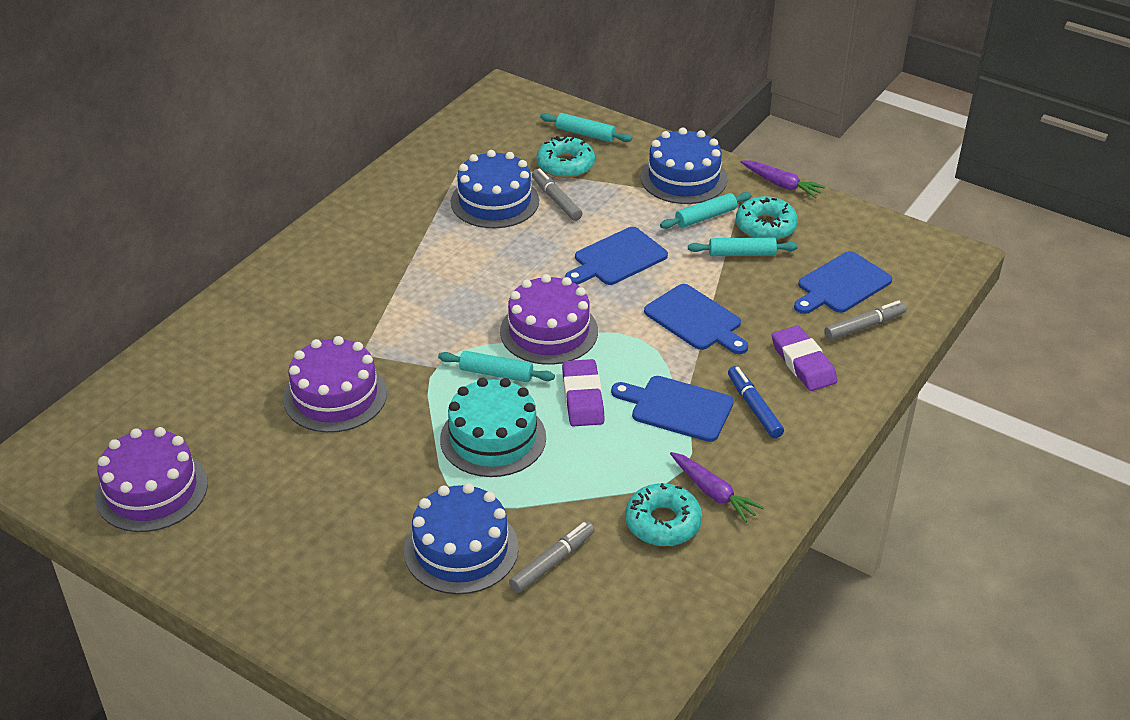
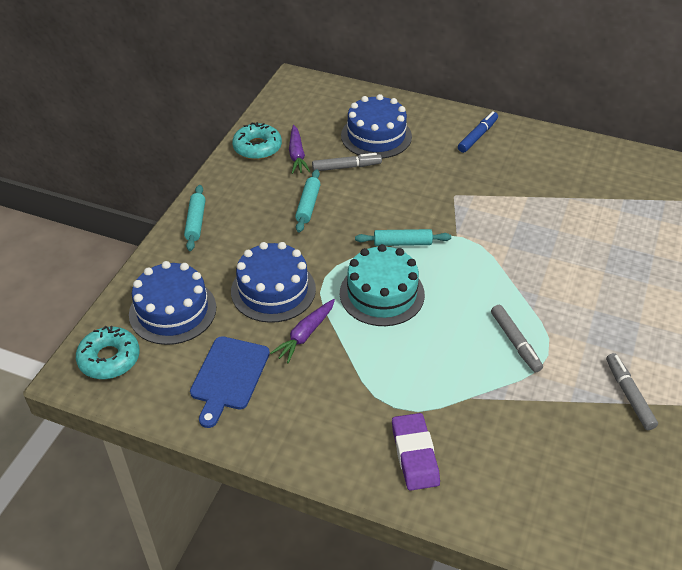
blue cutting board: 4 -> 1
purple cake: 3 -> 0
purple eraser: 2 -> 1
turquoise donut: 3 -> 2
turquoise rolling pin: 4 -> 3

